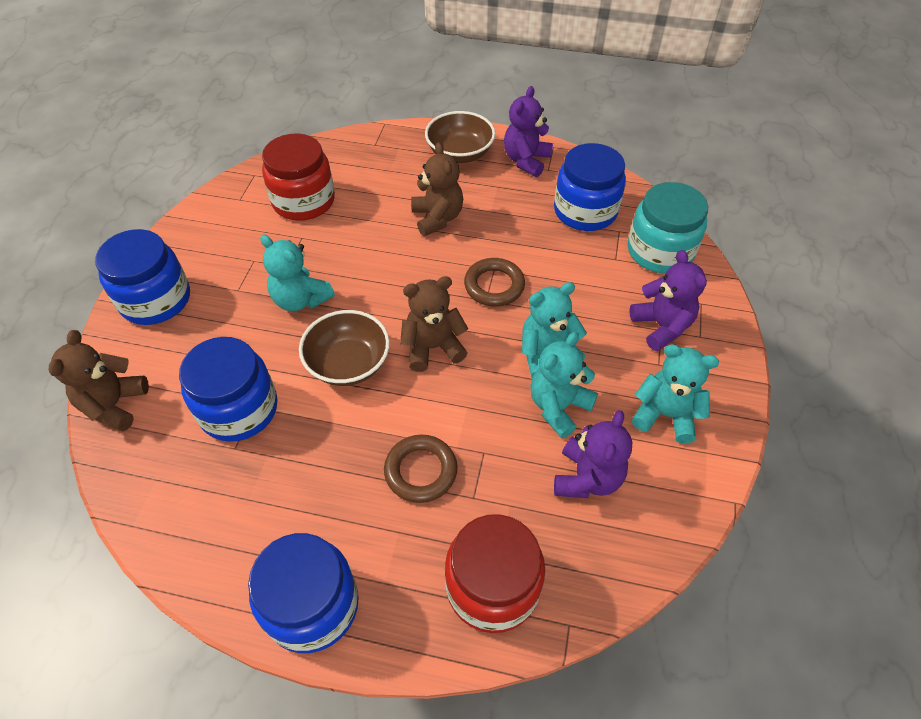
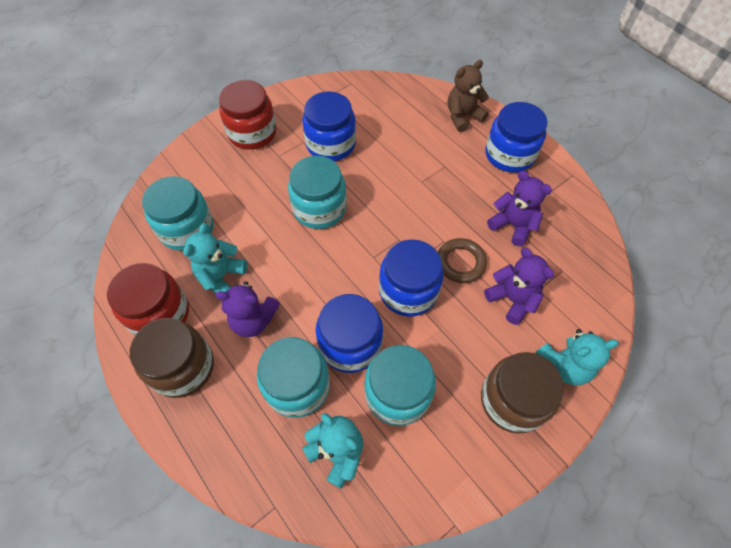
brown bowl: 2 -> 0
brown jar: 0 -> 2
brown ring: 2 -> 1
brown teddy bear: 3 -> 1
turquoise jar: 1 -> 4
turquoise teddy bear: 4 -> 3

